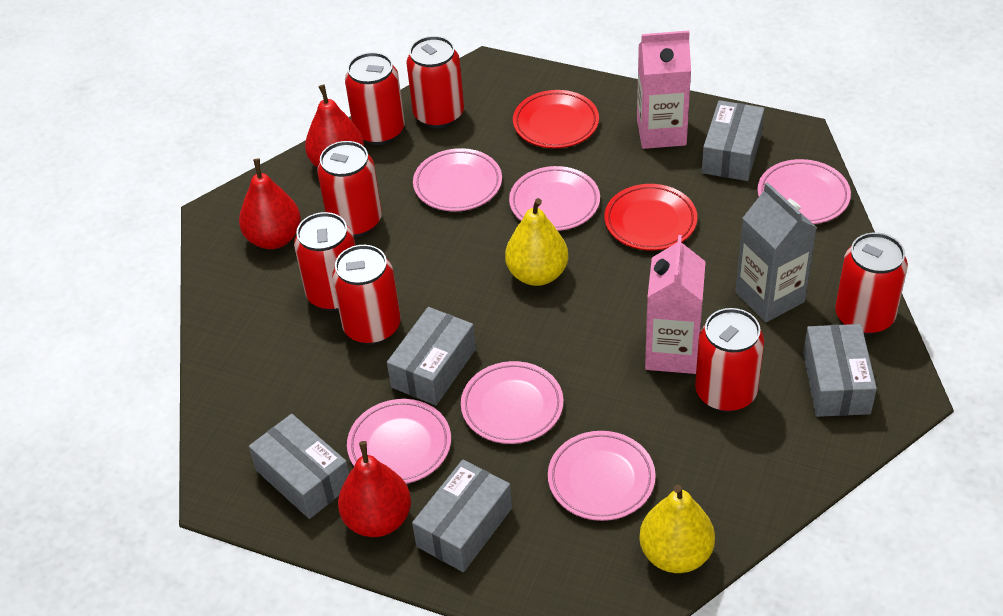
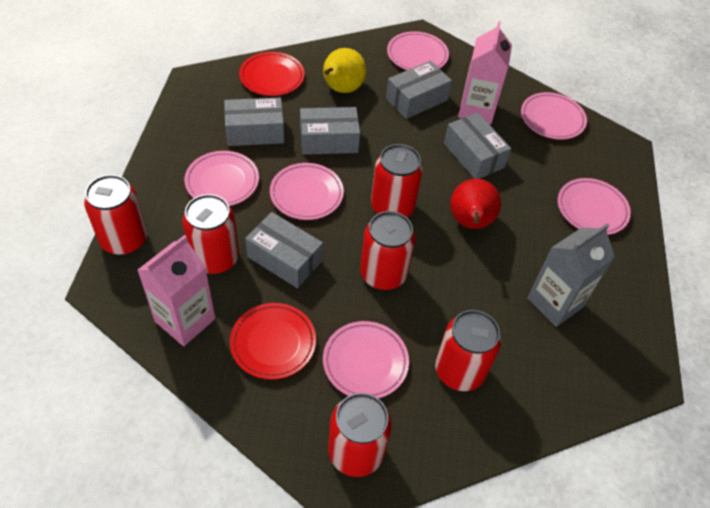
red can: 7 -> 6
red pear: 3 -> 1
yellow pear: 2 -> 1

